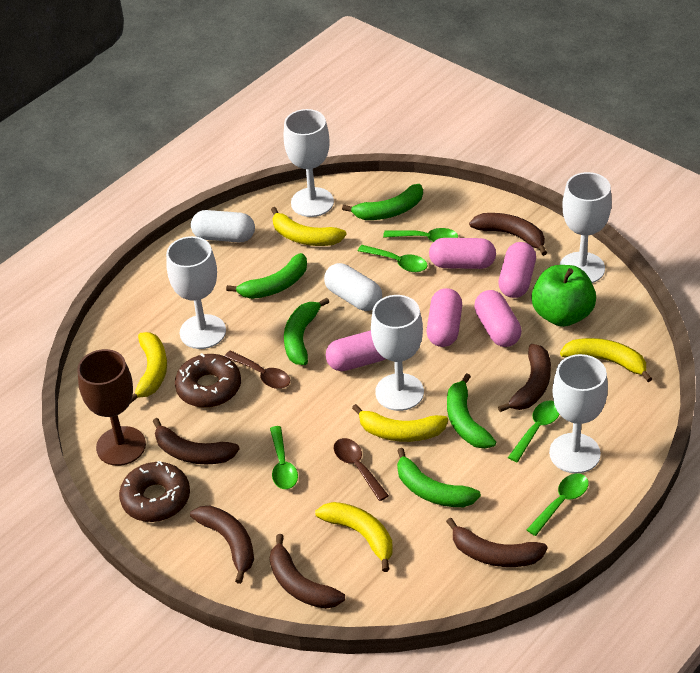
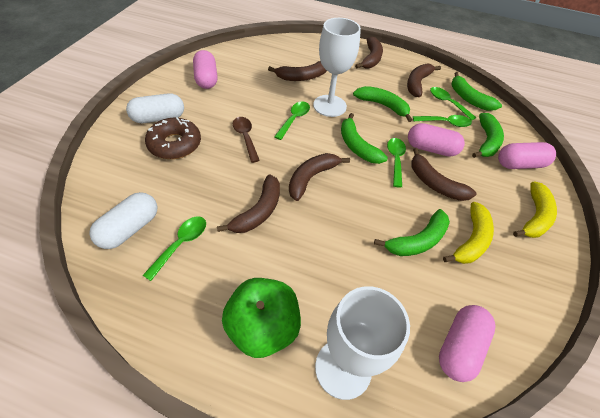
brown donut: 2 -> 1
brown goblet: 1 -> 0
brown spoon: 2 -> 1
pink capsule: 5 -> 4
white goblet: 5 -> 2
yellow banana: 5 -> 2

